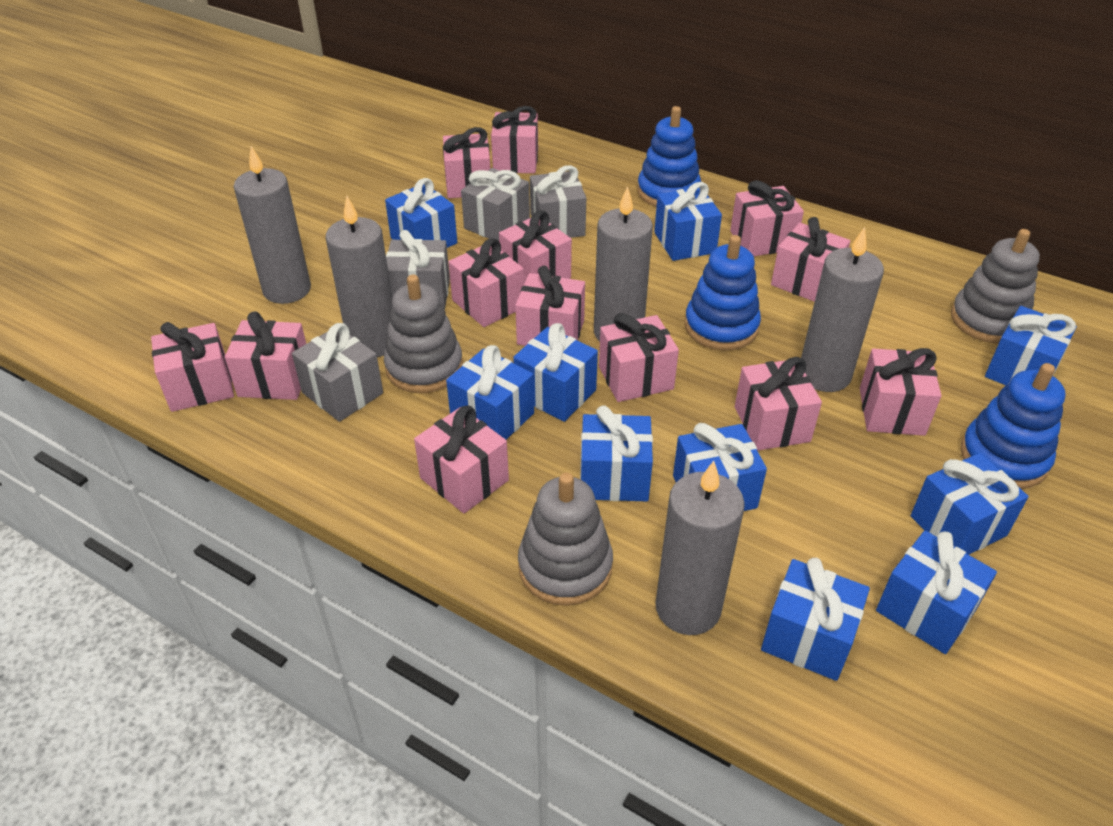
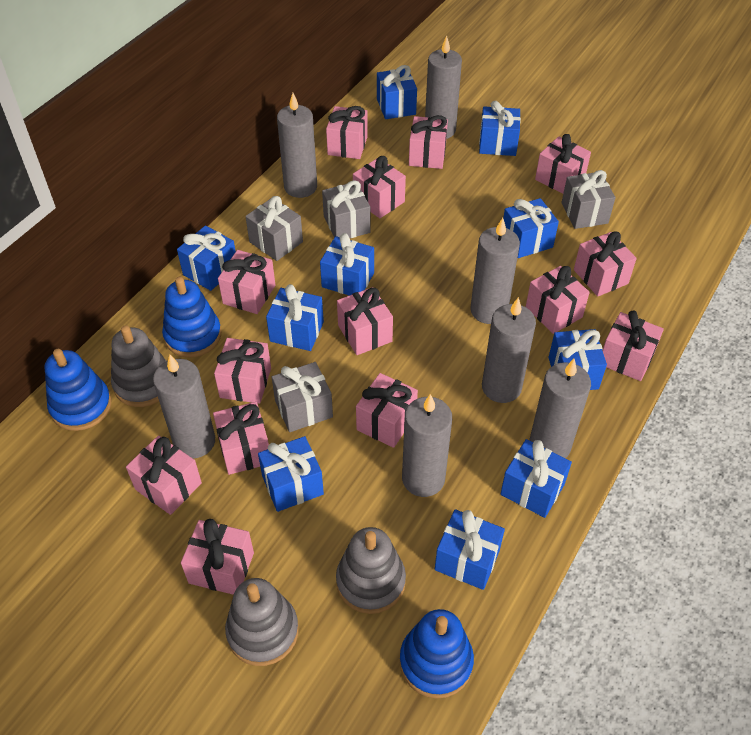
grey candle: 5 -> 7
pink gift: 13 -> 14

